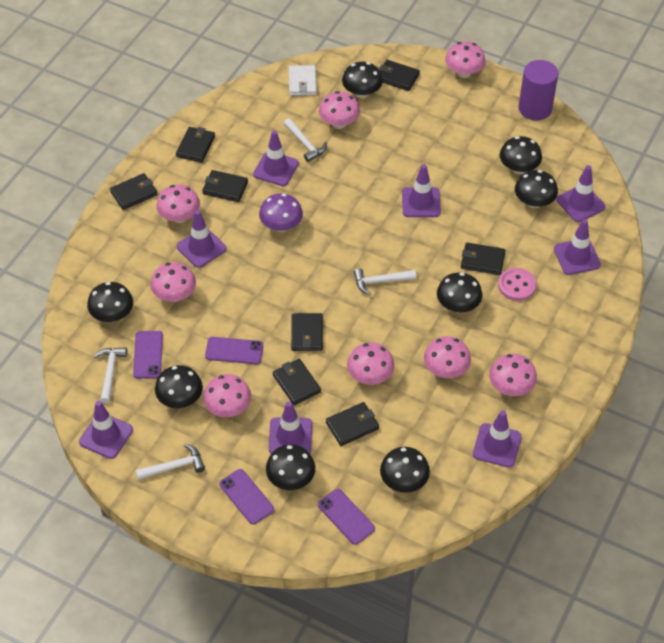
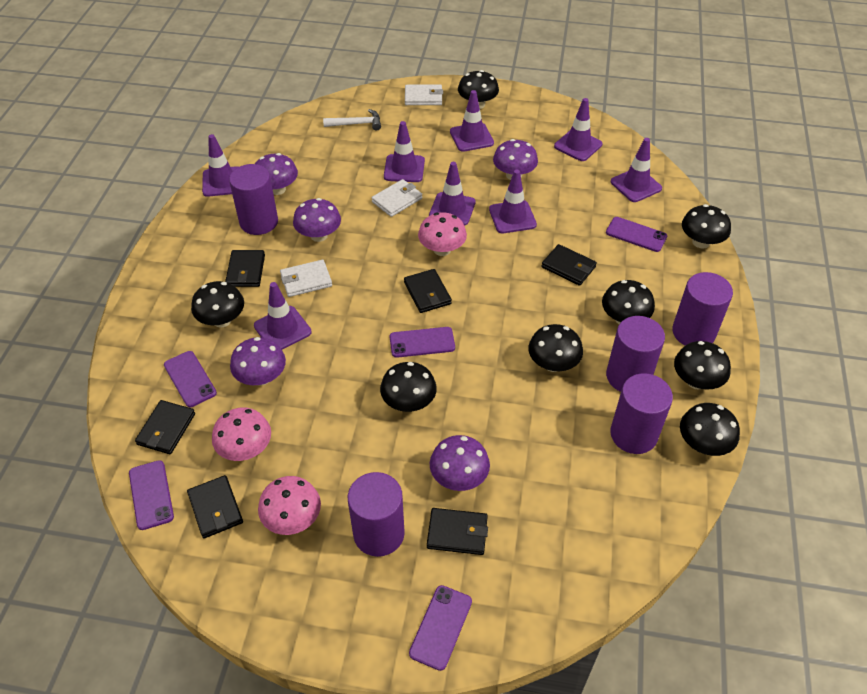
black wallet: 8 -> 6
pink button: 1 -> 0
pink mushroom: 8 -> 3
purple cylinder: 1 -> 5
purple mushroom: 1 -> 5
purple phone: 4 -> 5
white hammer: 4 -> 1
white wallet: 1 -> 3

